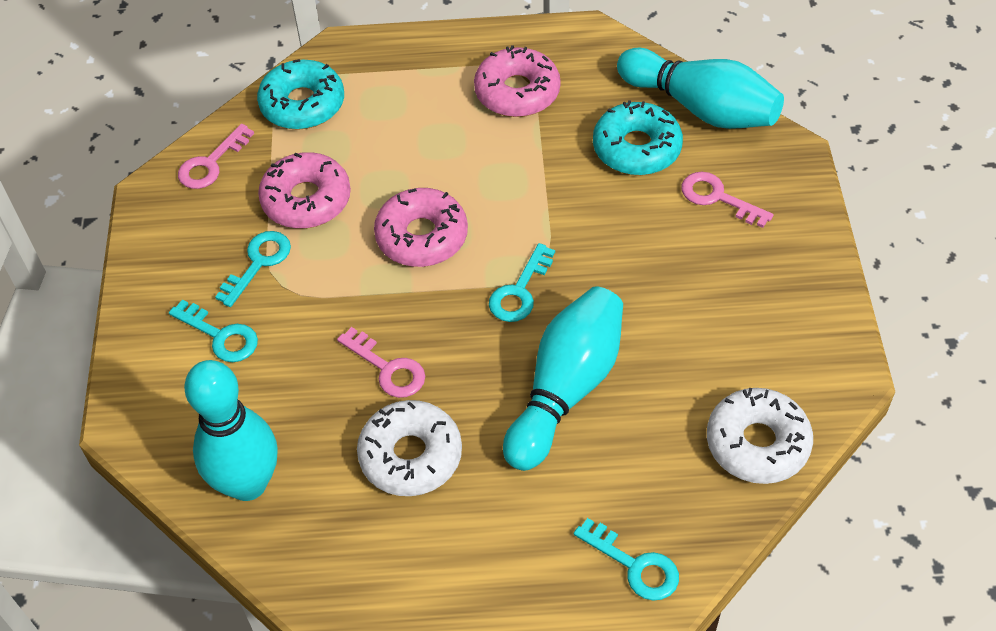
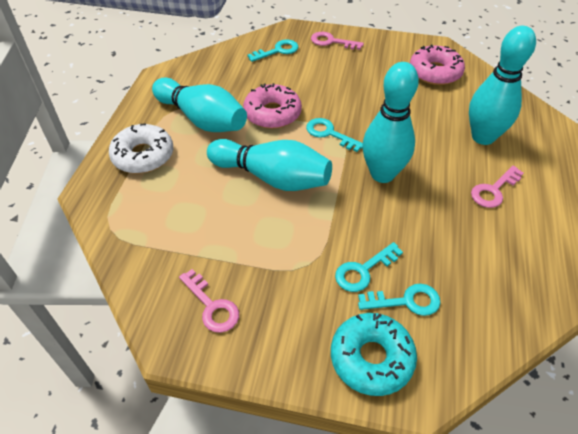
pink donut: 3 -> 2
turquoise bowling pin: 3 -> 4
turquoise donut: 2 -> 1
white donut: 2 -> 1

